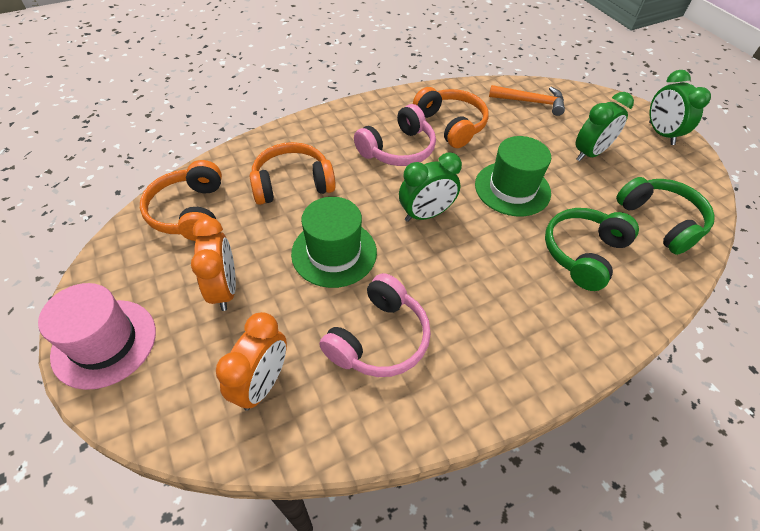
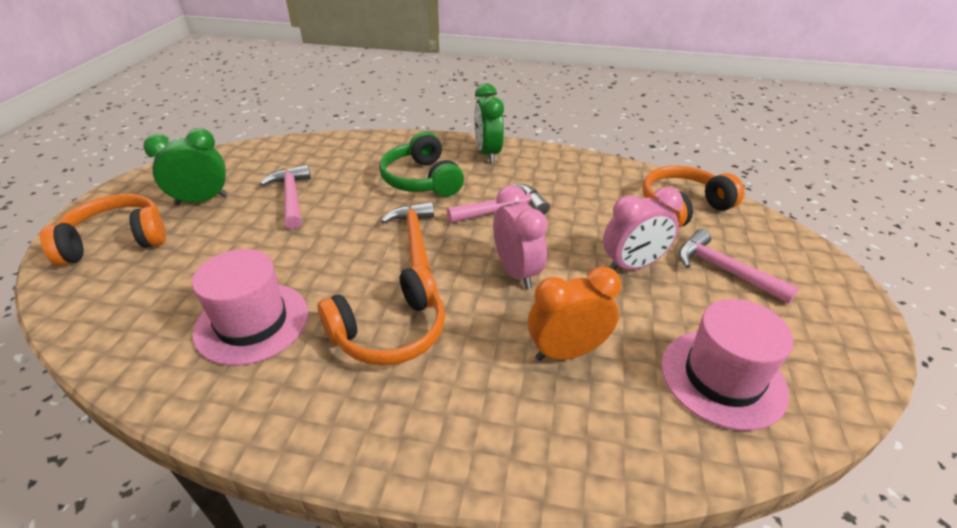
green clock: 3 -> 2
green hat: 2 -> 0
green headphones: 2 -> 1
orange clock: 2 -> 1
pink clock: 0 -> 2
pink hammer: 0 -> 3
pink hat: 1 -> 2
pink headphones: 2 -> 0

